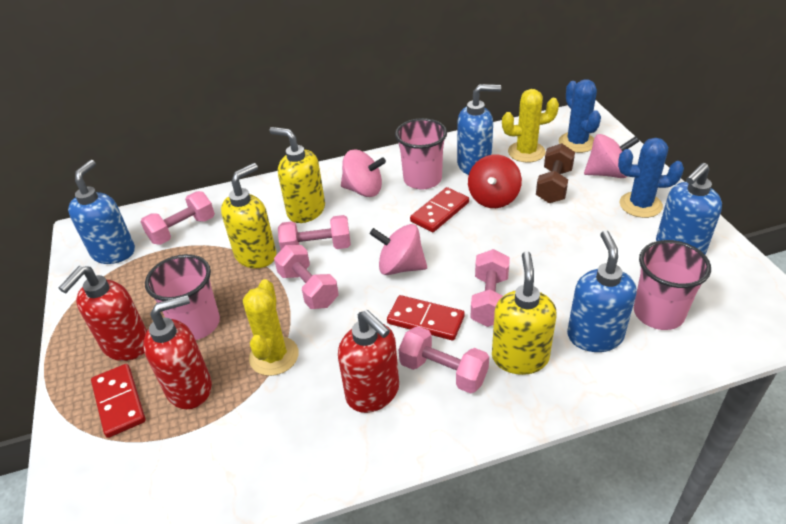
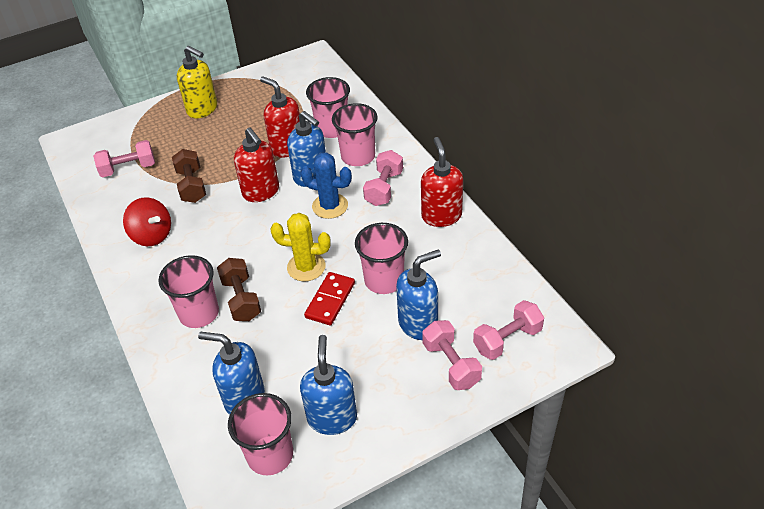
blue cactus: 2 -> 1
brown dumbbell: 1 -> 2
pink cup: 3 -> 5
pink dumbbell: 5 -> 4
pink spinning top: 3 -> 0
red domino: 3 -> 1
yellow cactus: 2 -> 1
yellow soap dispenser: 3 -> 1

